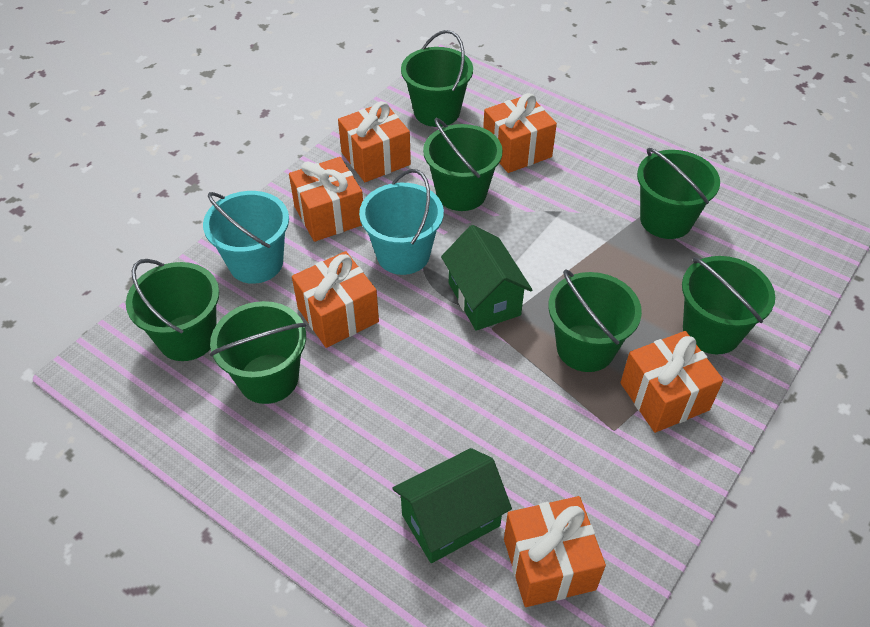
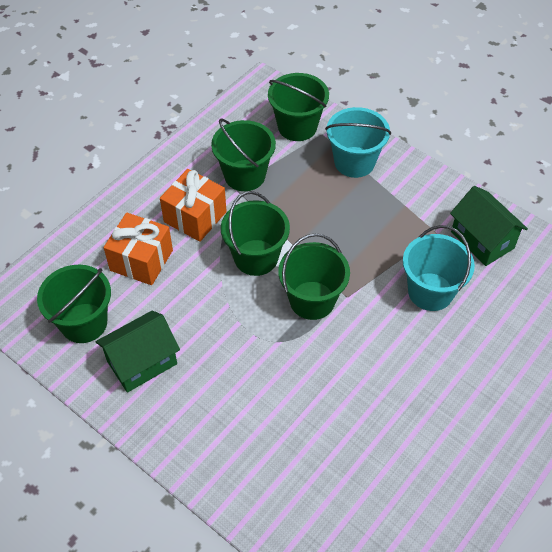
green bucket: 7 -> 5
orange gift: 6 -> 2

